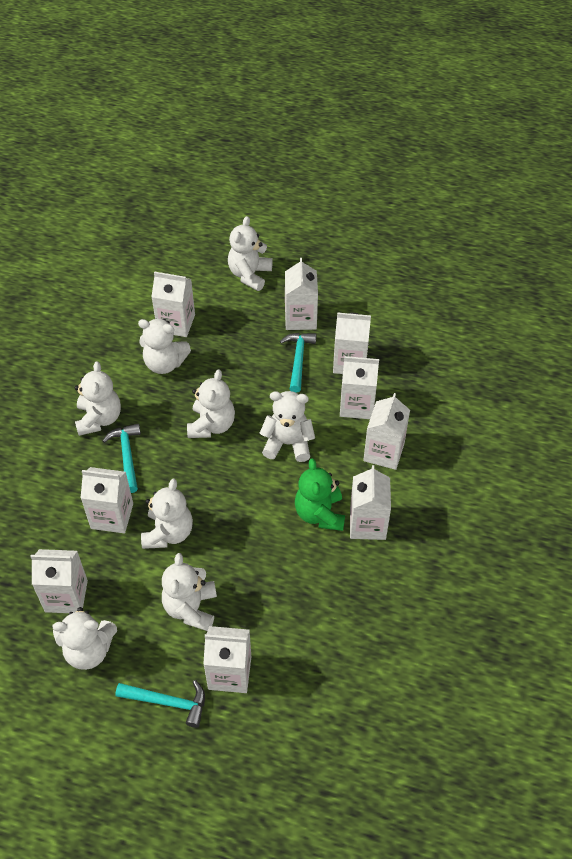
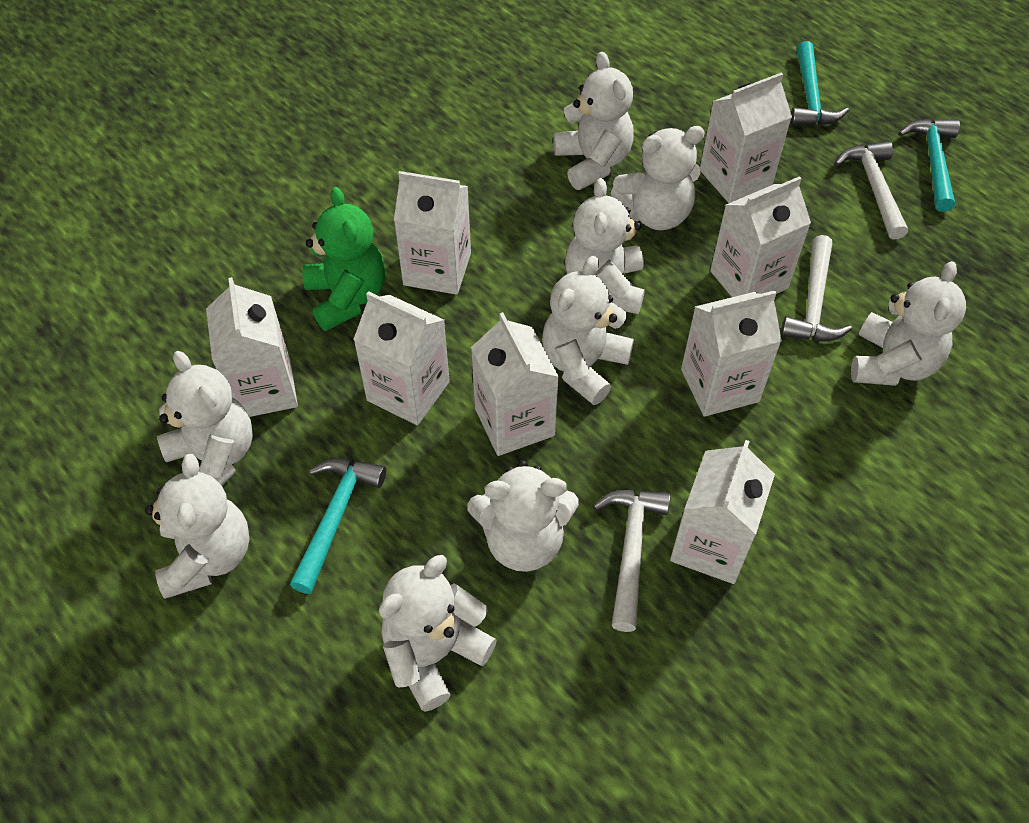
white carton: 9 -> 8
white hammer: 0 -> 3
white teddy bear: 8 -> 9

